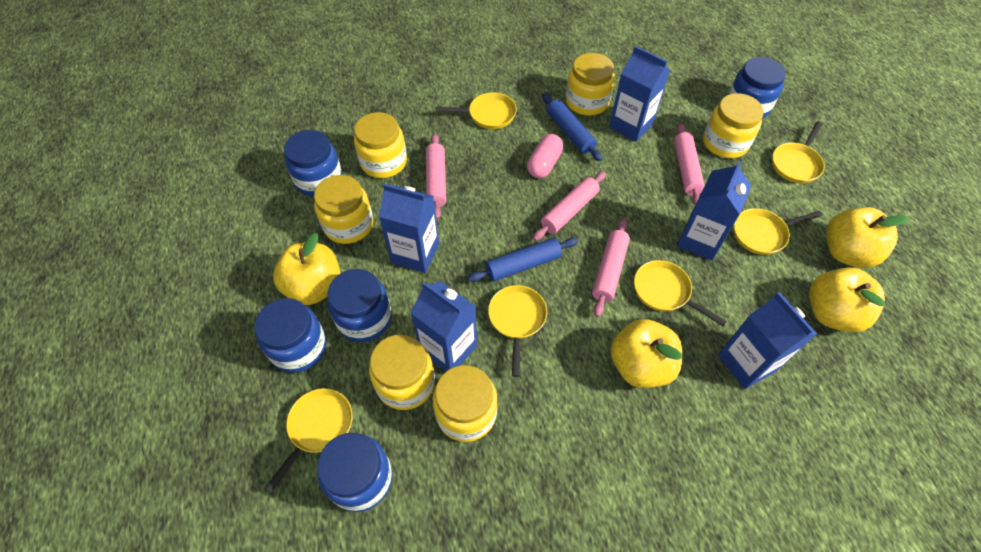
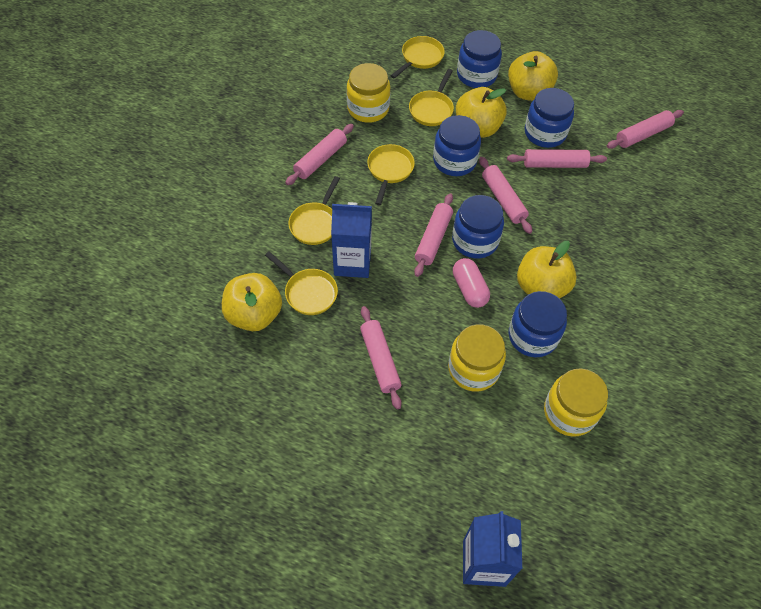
blue carton: 5 -> 2
blue rolling pin: 2 -> 0
pink rolling pin: 4 -> 6
yellow jar: 6 -> 3
yellow pan: 6 -> 5

